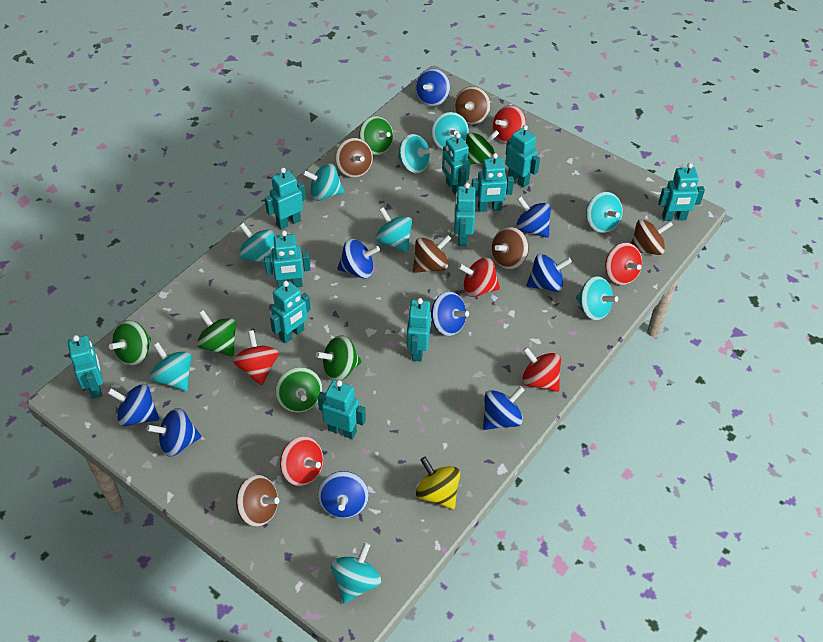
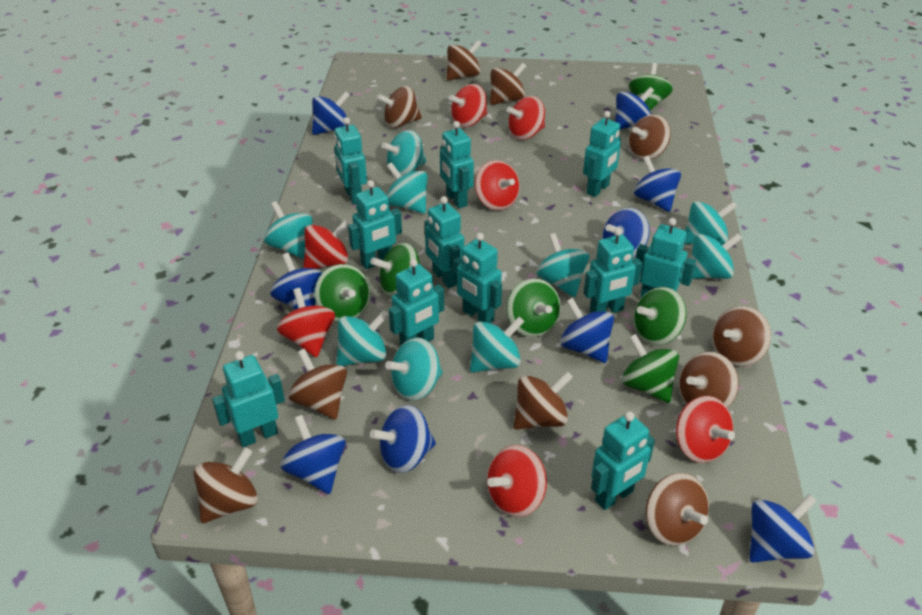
brown spinning top: 6 -> 10
red spinning top: 6 -> 7
yellow spinning top: 1 -> 0

